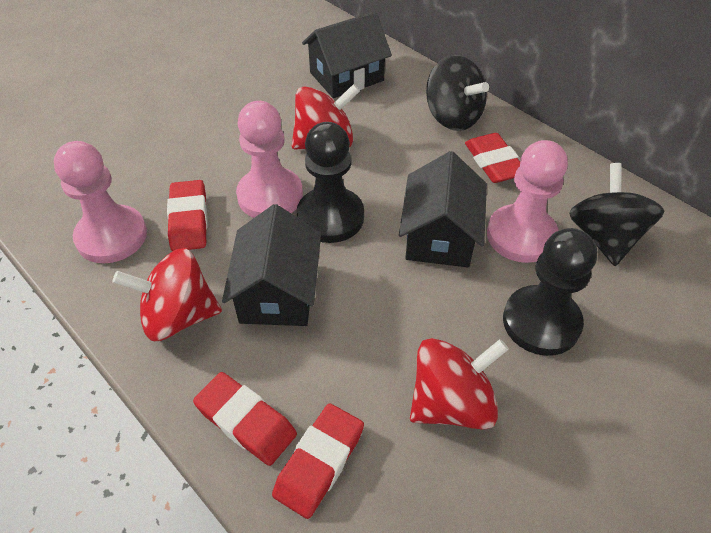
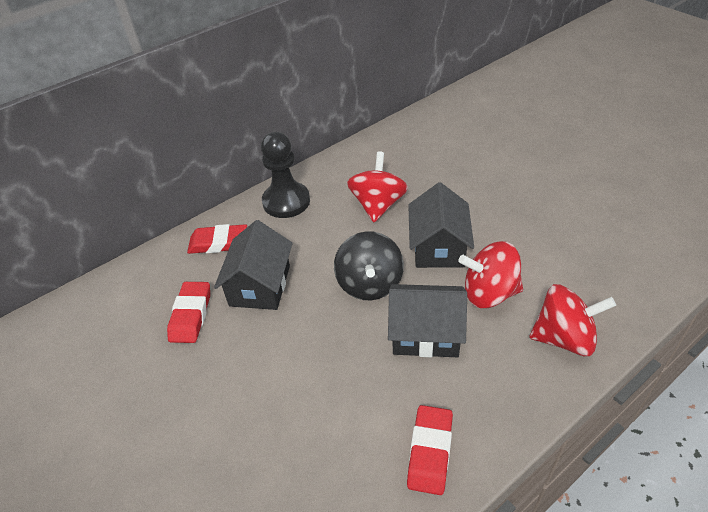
black pawn: 2 -> 1
black spinning top: 2 -> 1
pink pawn: 3 -> 0
red eraser: 4 -> 3

